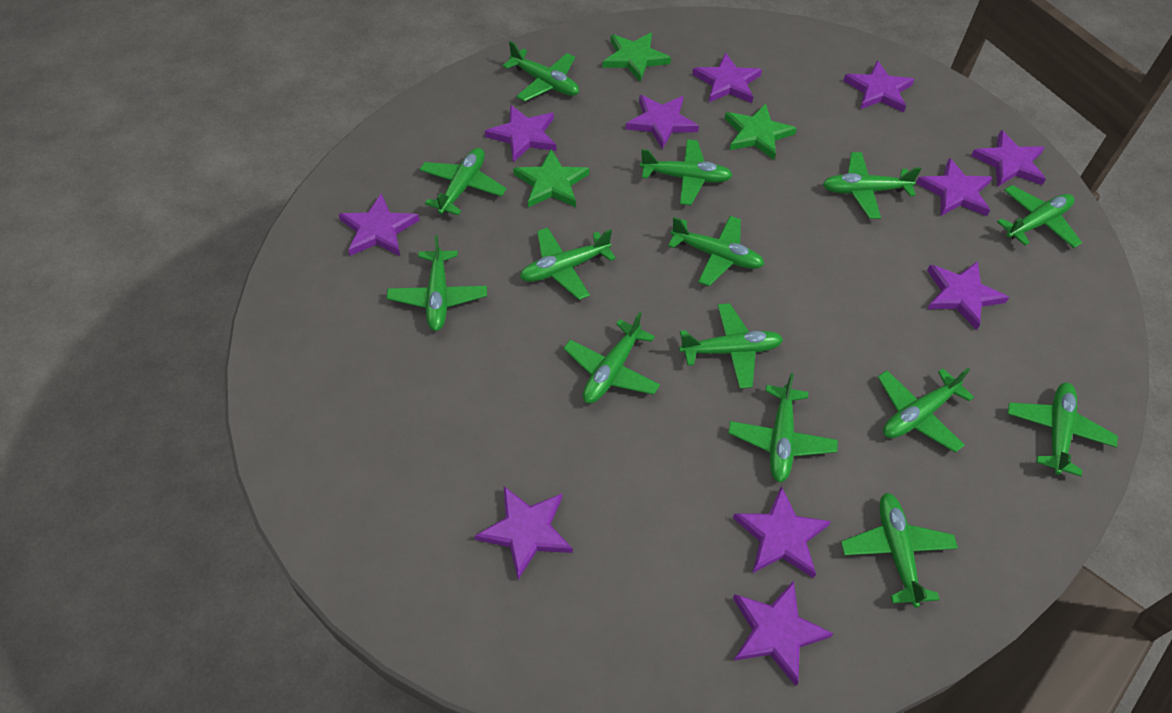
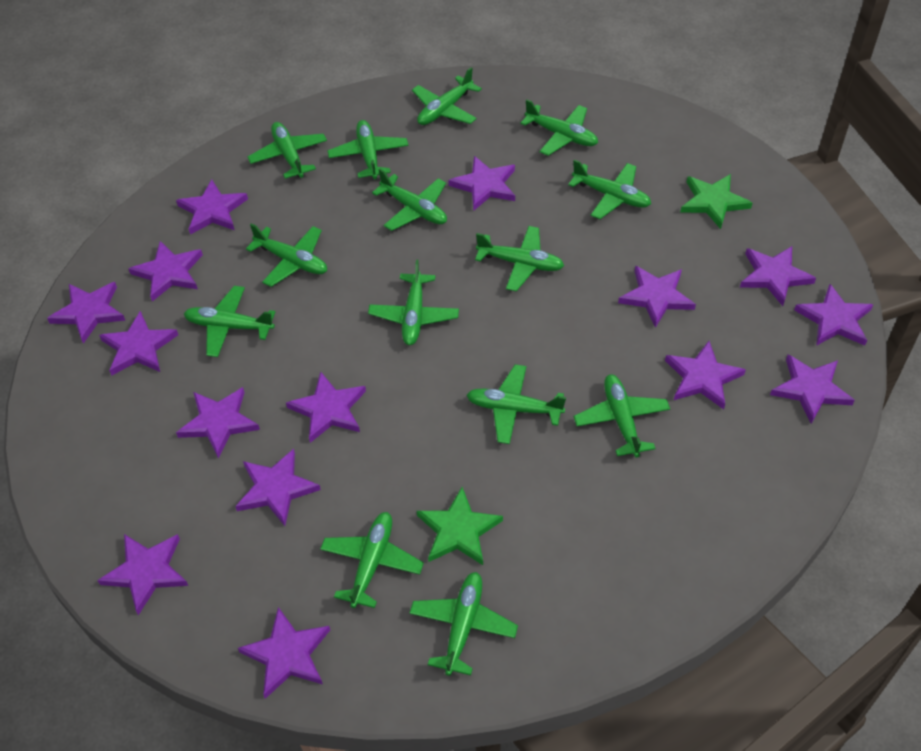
green star: 3 -> 2
purple star: 11 -> 15

